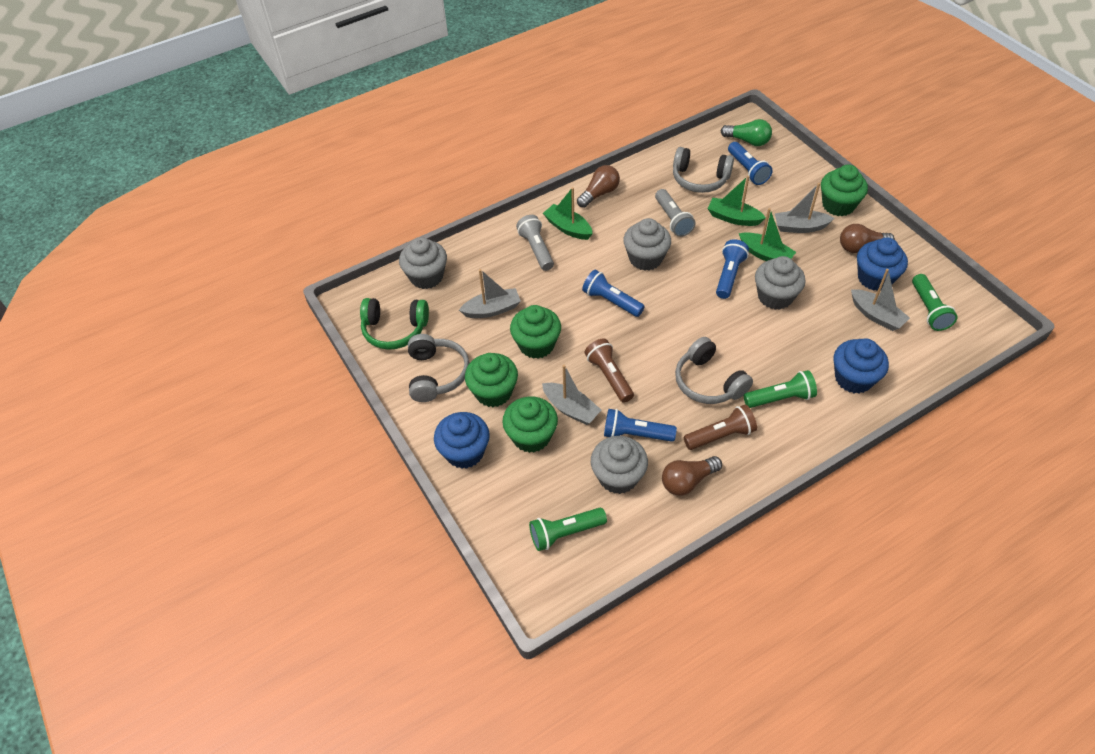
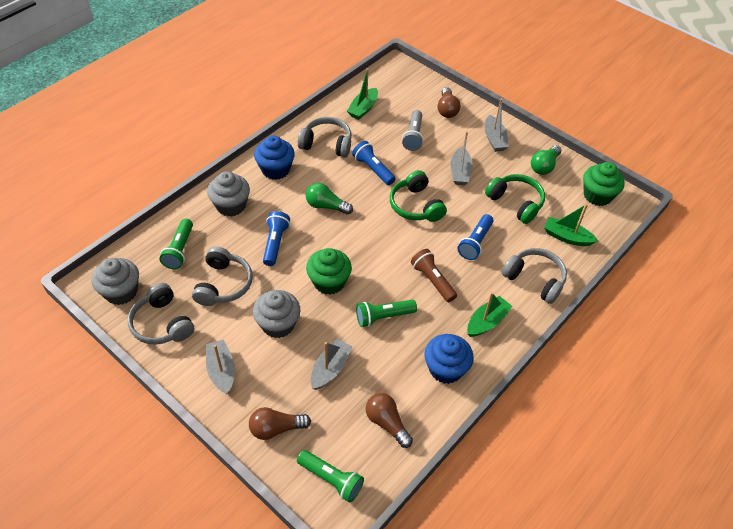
blue cupcake: 3 -> 2
blue flashlight: 4 -> 3
brown flashlight: 2 -> 1
green cupcake: 4 -> 2
green headphones: 1 -> 2
green light bulb: 1 -> 2
grey cupcake: 4 -> 3
grey flashlight: 2 -> 1
grey headphones: 3 -> 4

